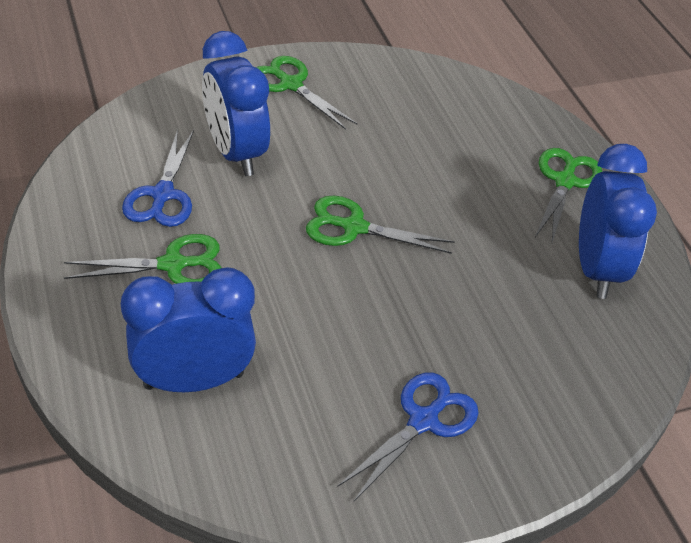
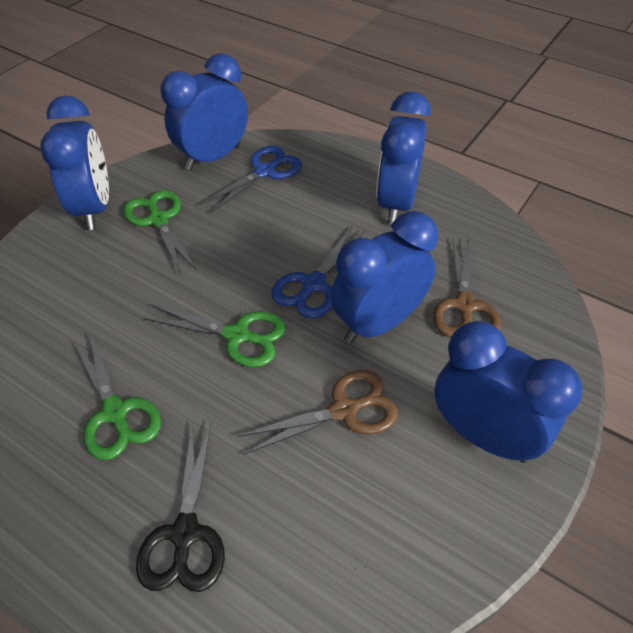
black scissors: 0 -> 1
blue clock: 3 -> 5
brown scissors: 0 -> 2
green scissors: 4 -> 3

